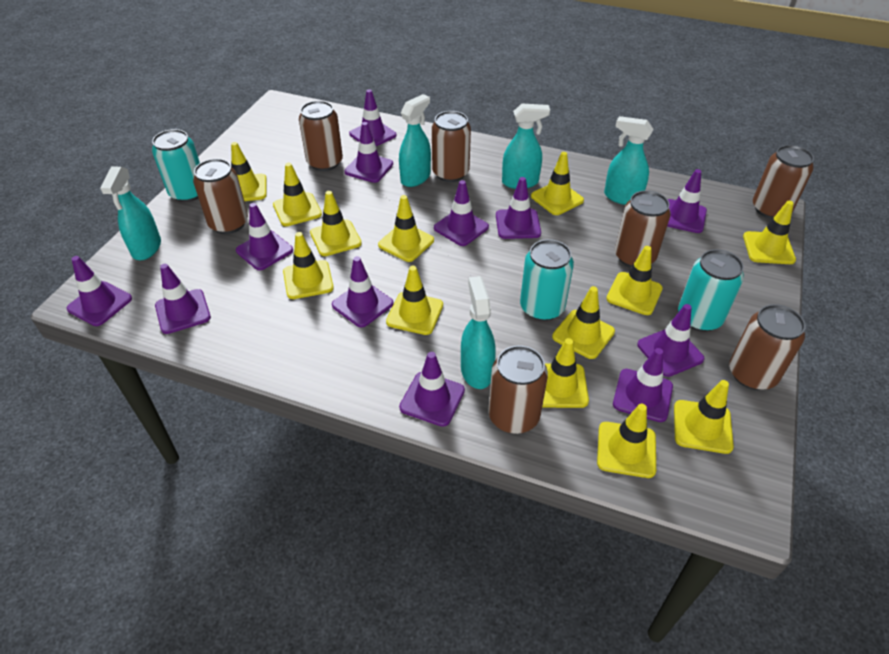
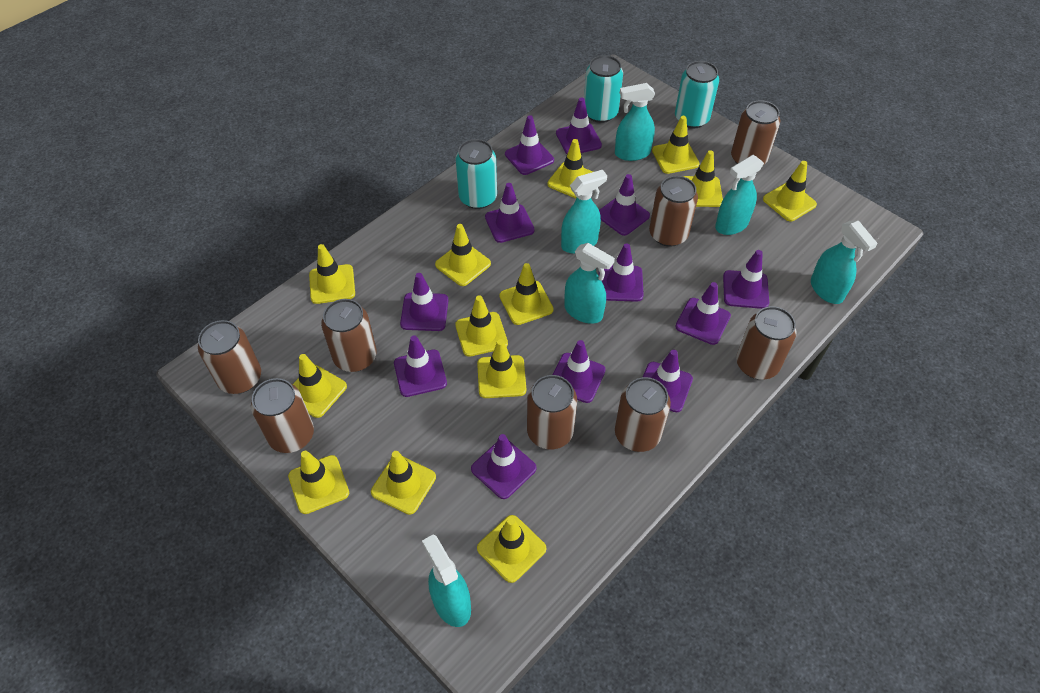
brown can: 7 -> 8
turquoise spray bottle: 5 -> 6

